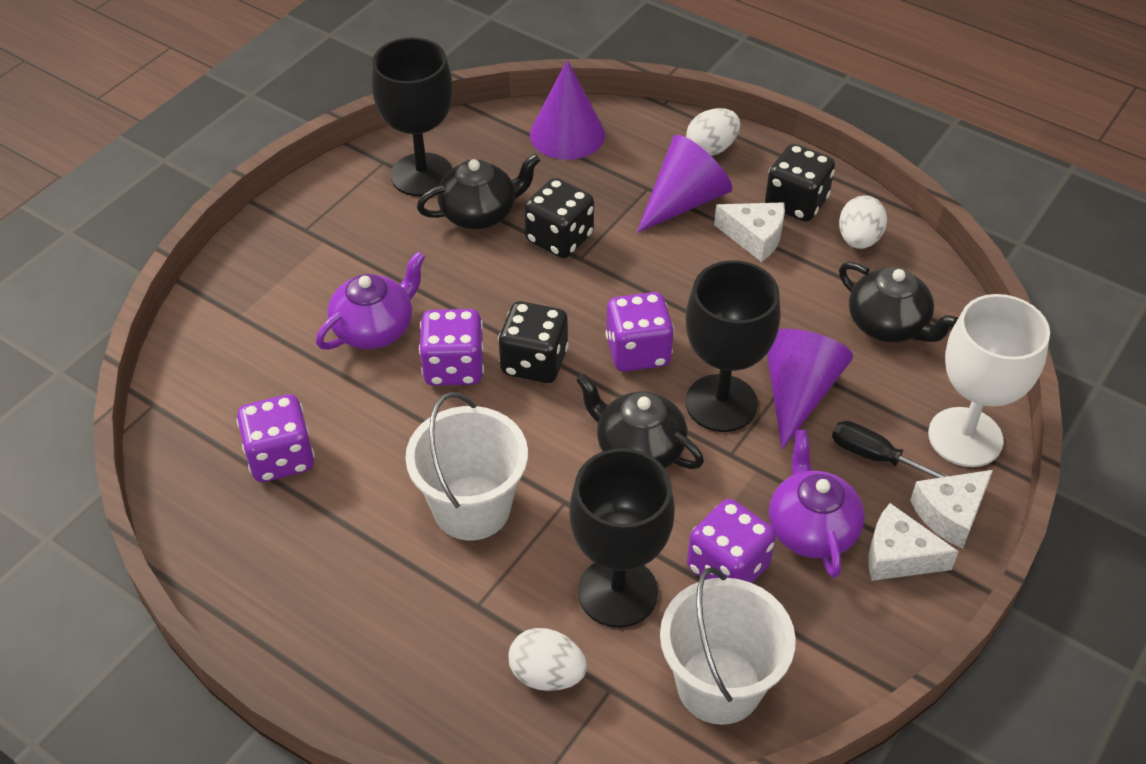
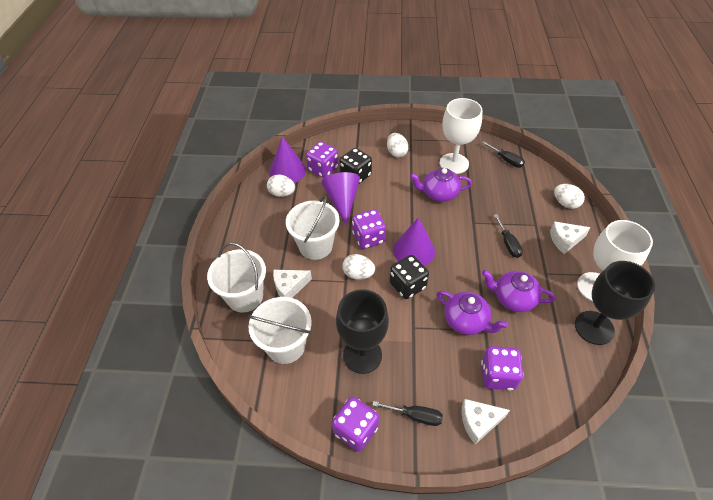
black dice: 3 -> 2
black goblet: 3 -> 2
black screwdriver: 1 -> 3
black teapot: 3 -> 0
purple teapot: 2 -> 3
white bucket: 2 -> 3
white egg: 3 -> 4
white goblet: 1 -> 2

